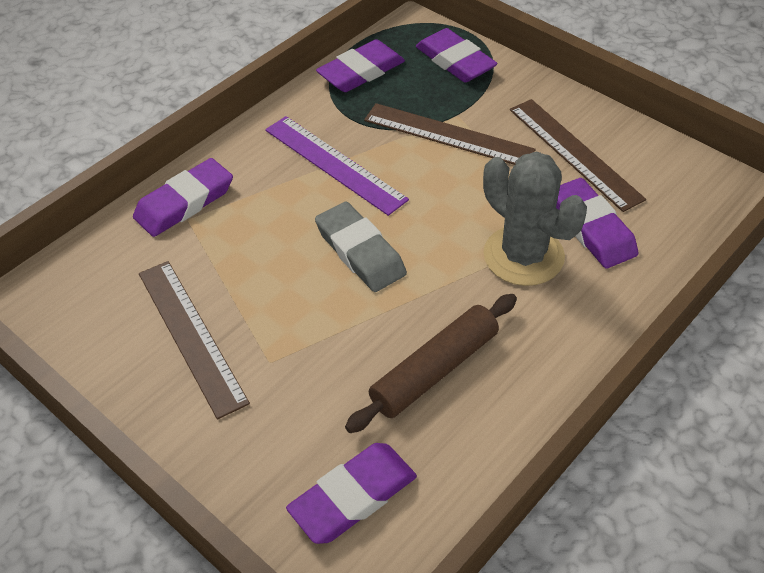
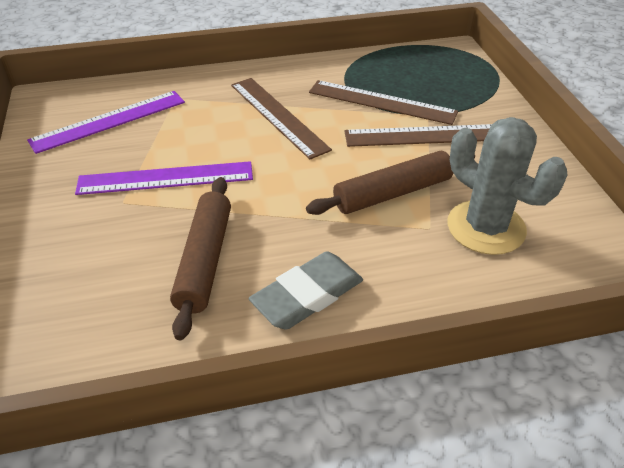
brown rolling pin: 1 -> 2
purple eraser: 5 -> 0
purple ruler: 1 -> 2

